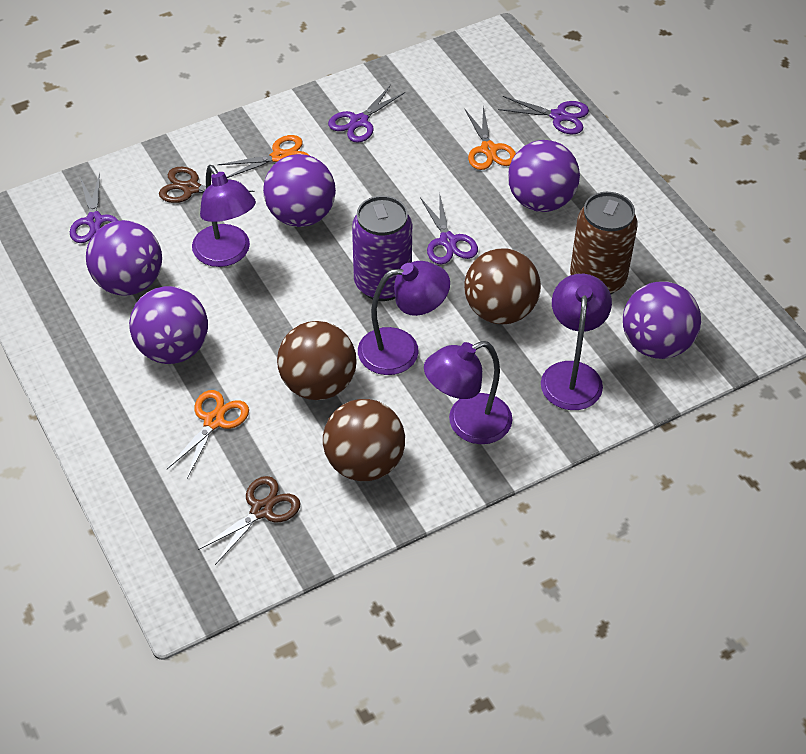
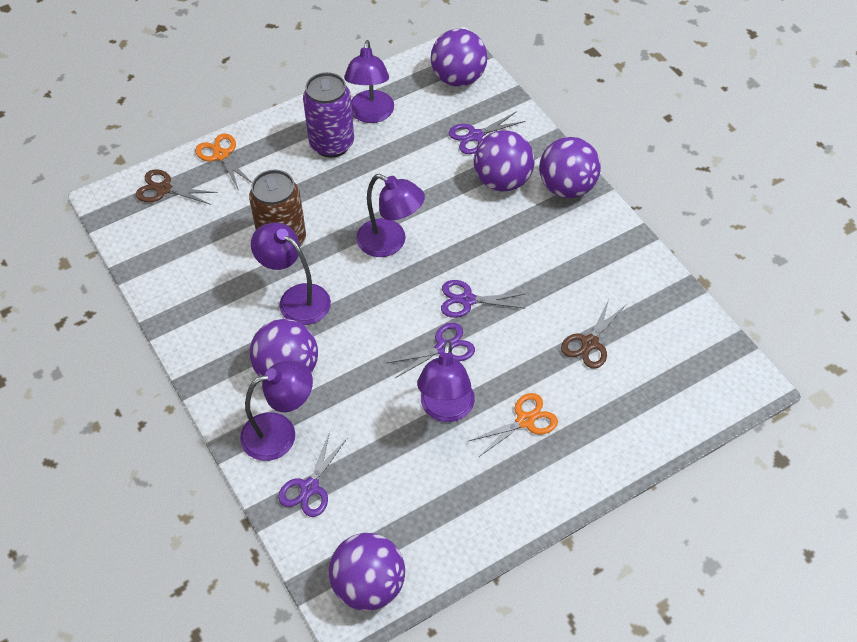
brown ball: 3 -> 0
orange scissors: 3 -> 2
purple lamp: 4 -> 5

